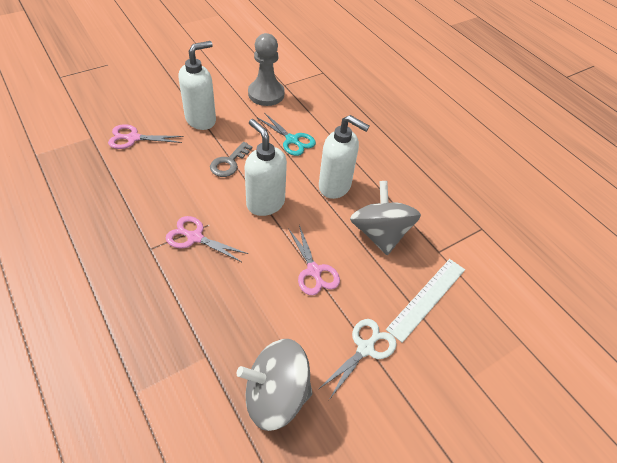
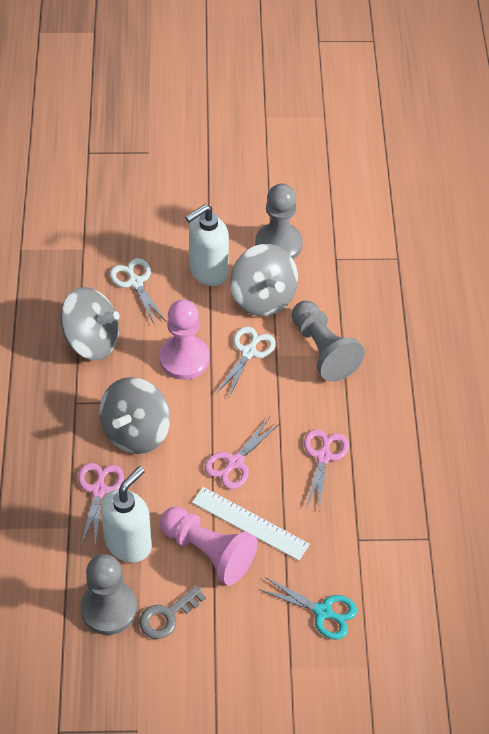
grey pawn: 1 -> 3
grey spinning top: 2 -> 3
pink pawn: 0 -> 2
white scissors: 1 -> 2
white soap dispenser: 3 -> 2

